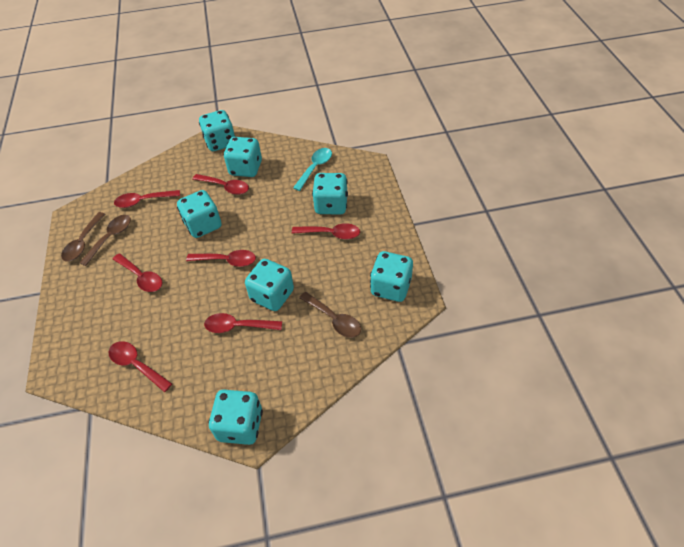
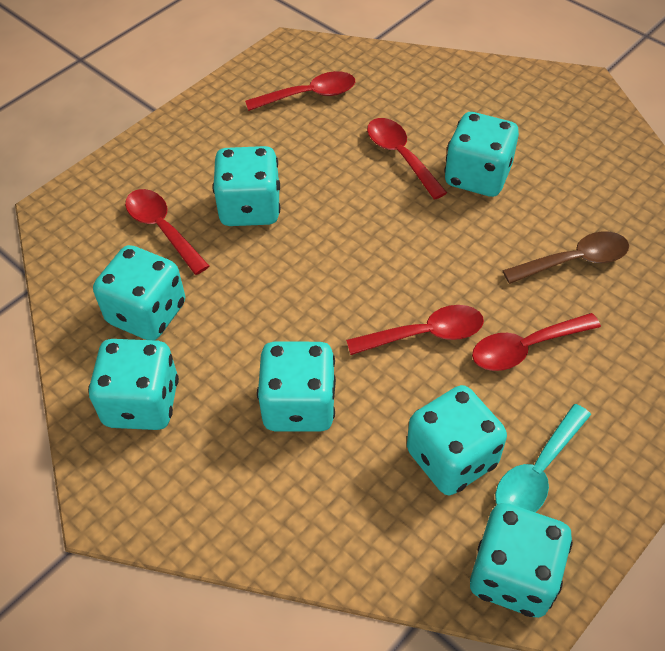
brown spoon: 3 -> 1
red spoon: 7 -> 5

